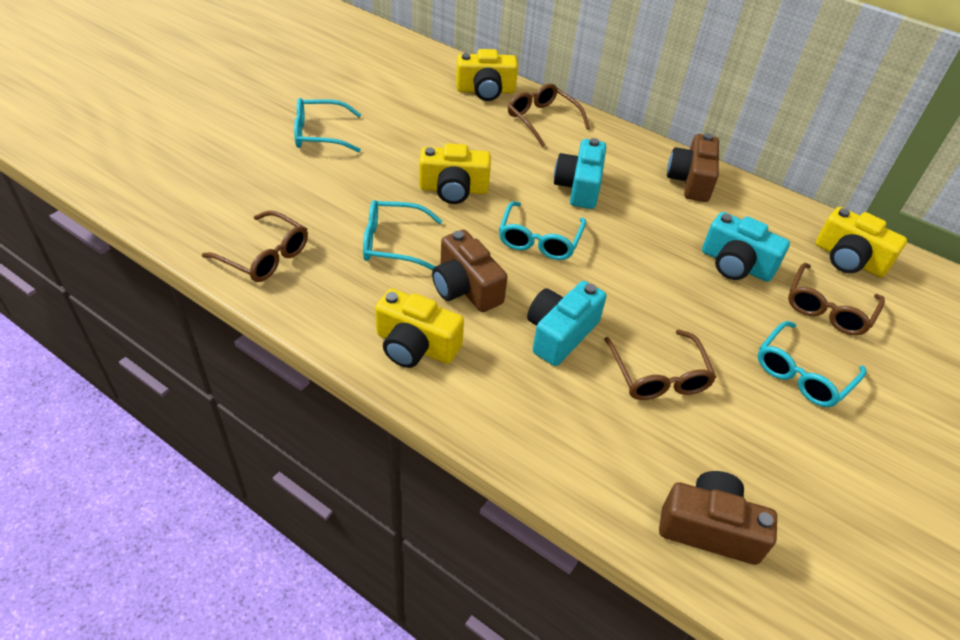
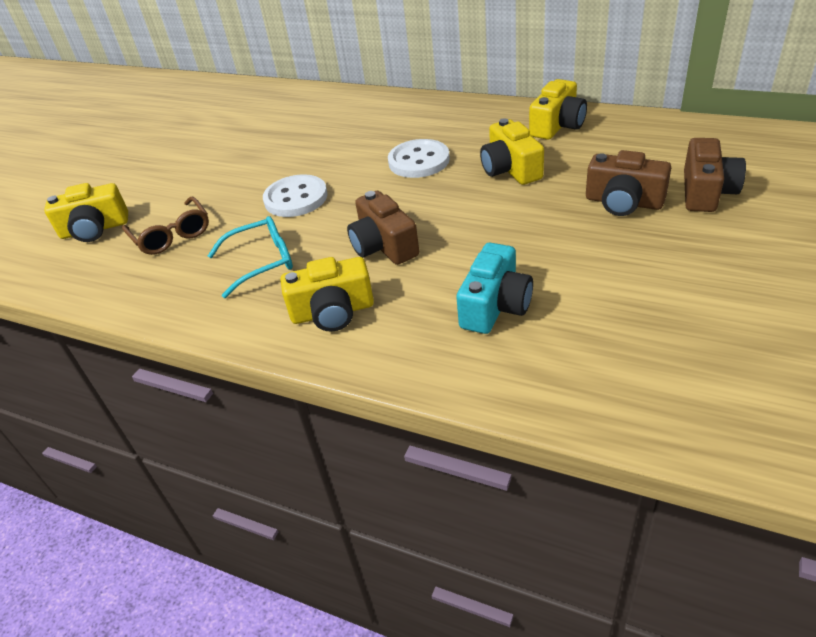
brown glasses: 4 -> 1
turquoise camera: 3 -> 1
turquoise glasses: 4 -> 1
white button: 0 -> 2

